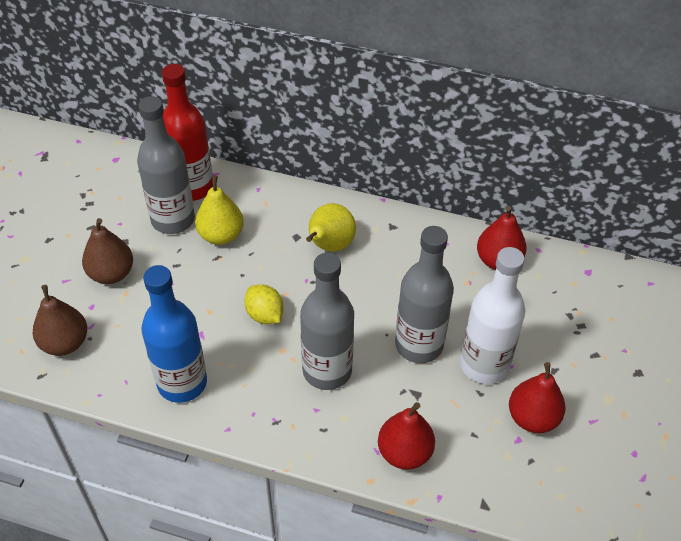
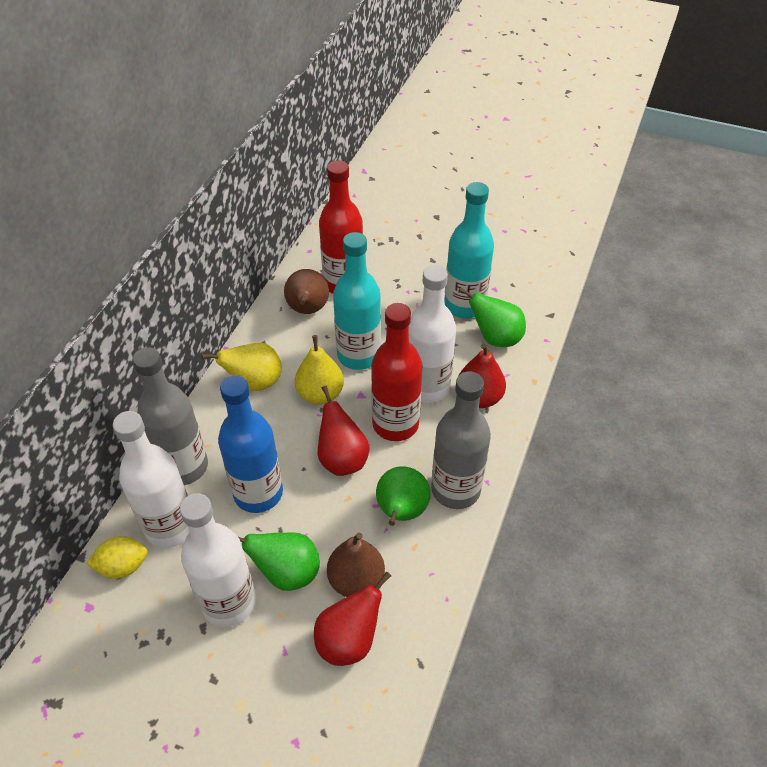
green pear: 0 -> 3
grey bottle: 3 -> 2
red bottle: 1 -> 2
turquoise bottle: 0 -> 2
white bottle: 1 -> 3

